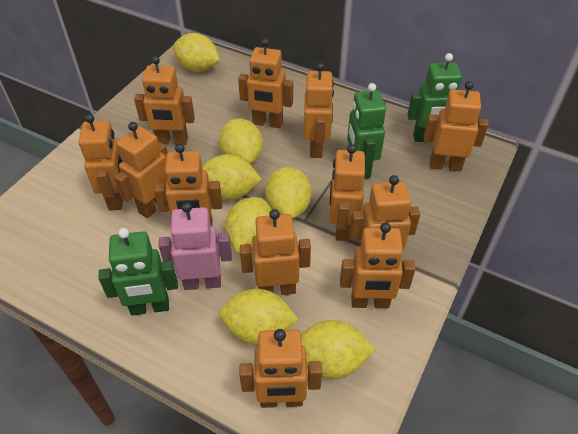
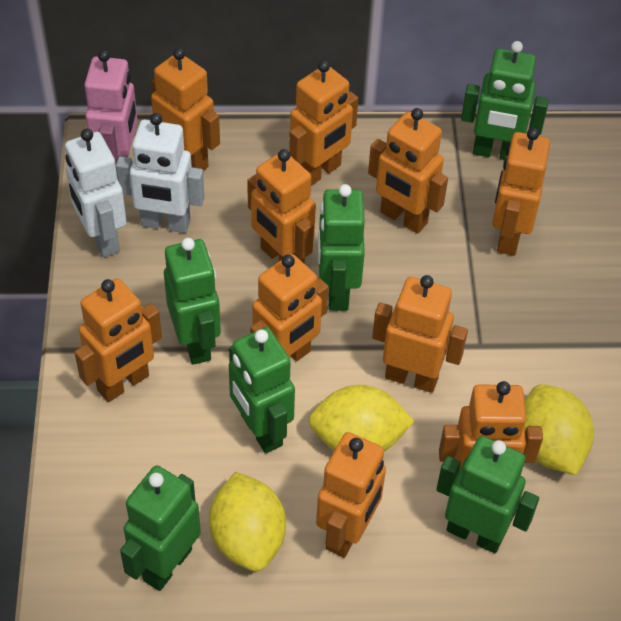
green robot: 3 -> 6
orange robot: 12 -> 10
white robot: 0 -> 2
yellow lemon: 7 -> 3

